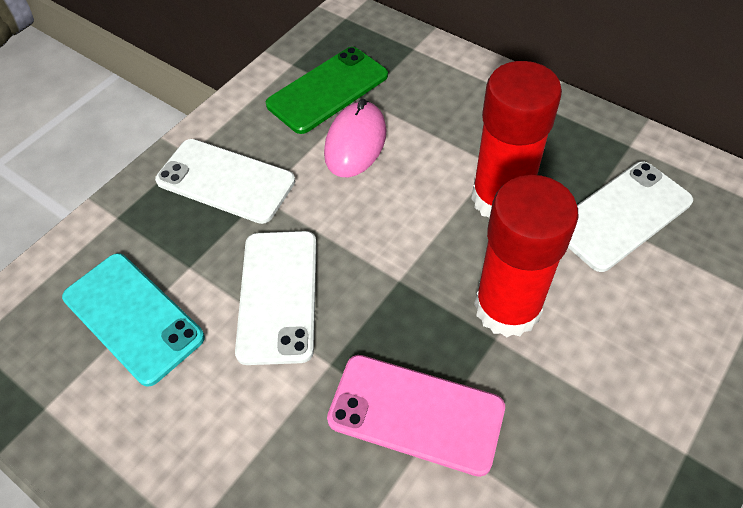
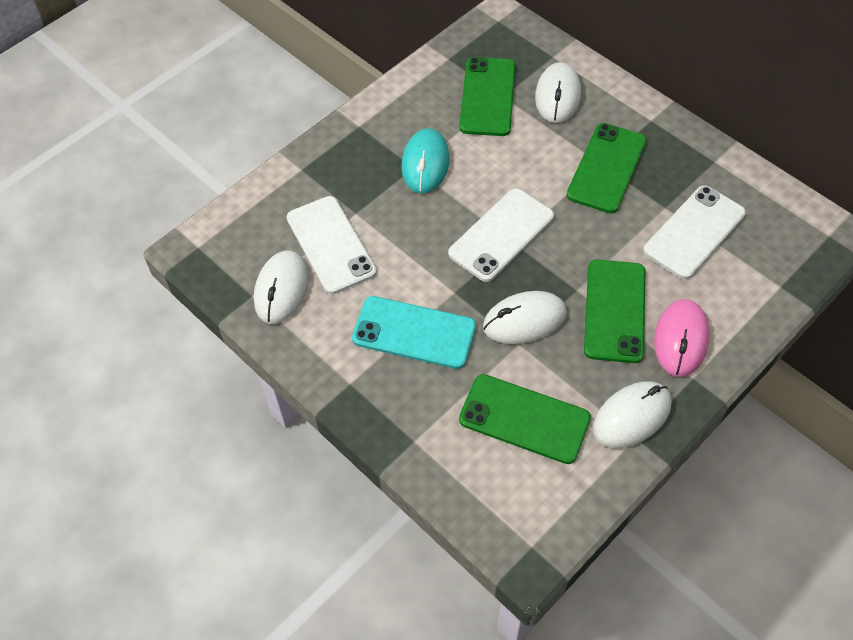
green phone: 1 -> 4
pink phone: 1 -> 0
red glue stick: 2 -> 0
turquoise mouse: 0 -> 1
white mouse: 0 -> 4

